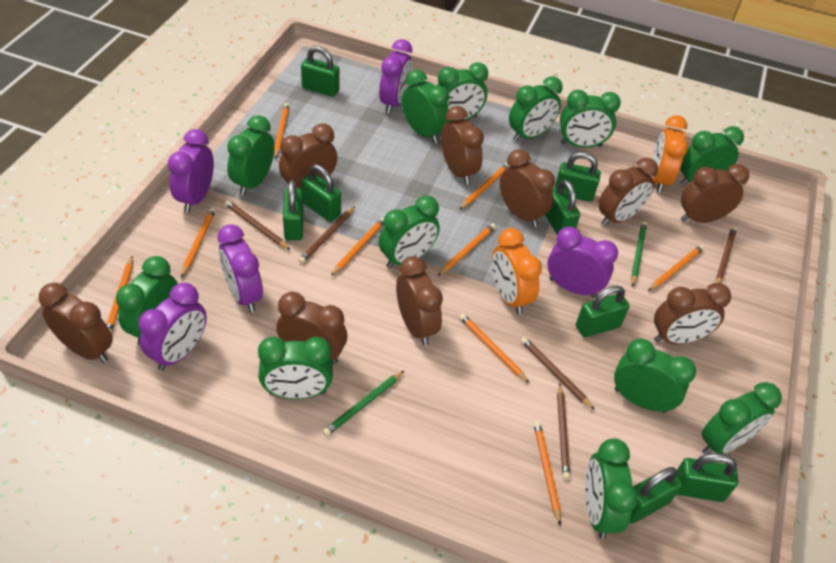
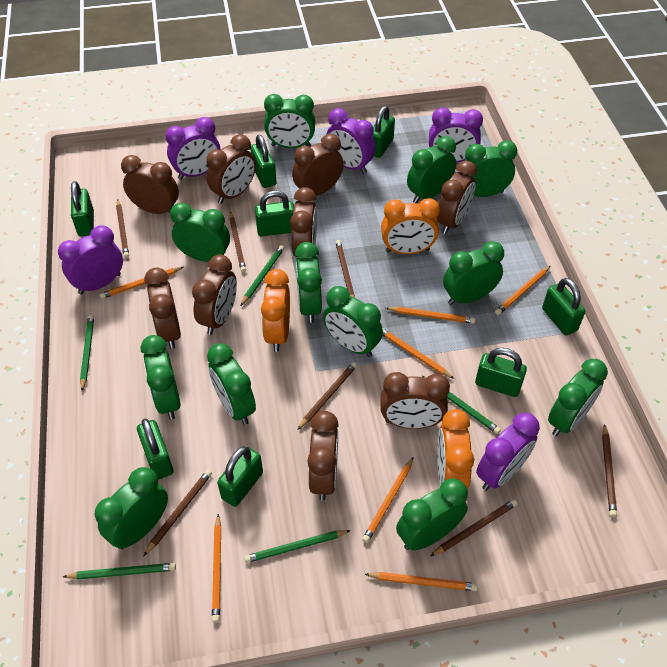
brown pencil: 5 -> 7
green pencil: 2 -> 5
orange clock: 2 -> 3
orange pencil: 9 -> 7

